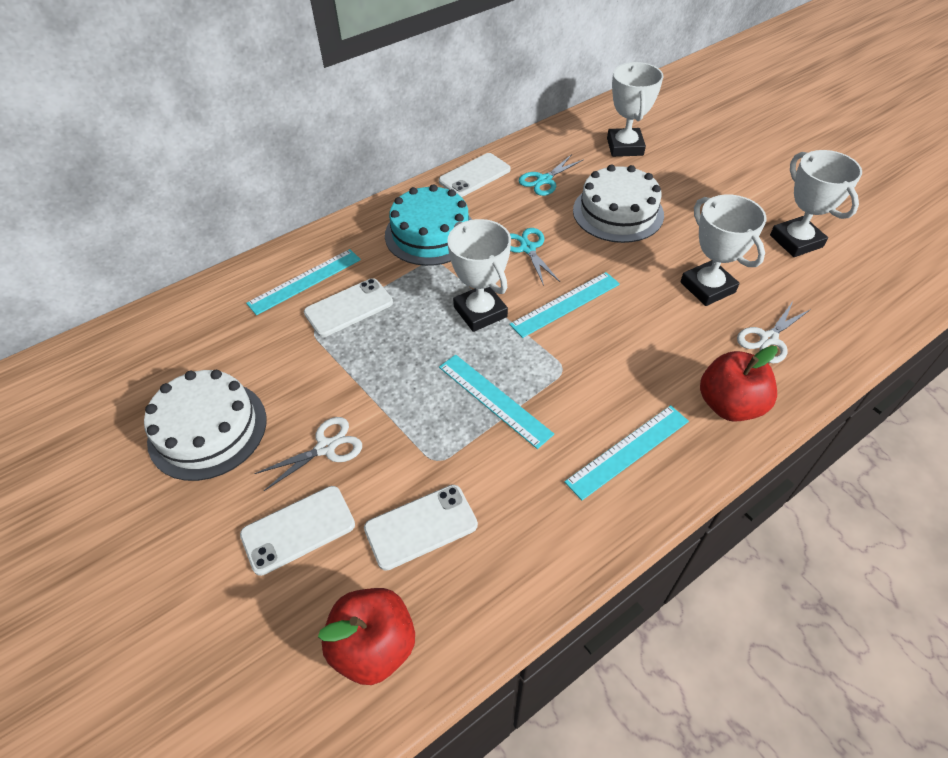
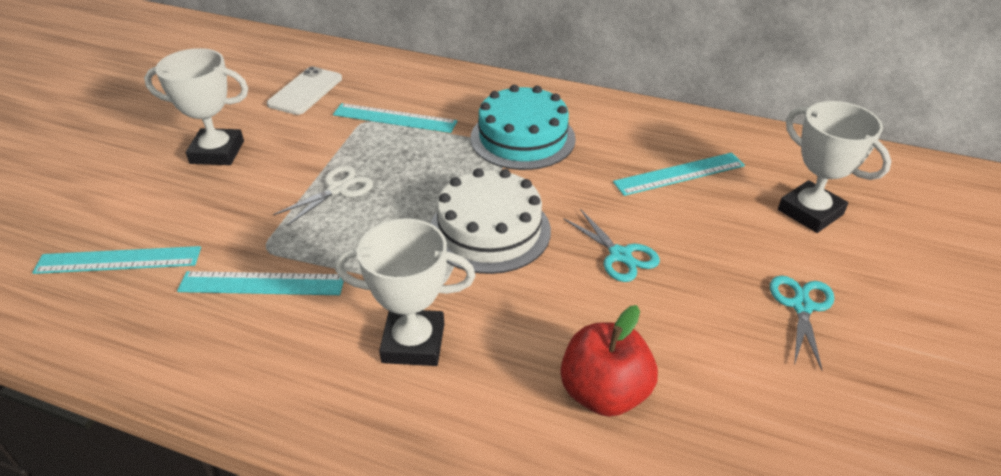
red apple: 2 -> 1
white cake: 2 -> 1
white phone: 4 -> 1
white scissors: 2 -> 1
white trophy: 4 -> 3

